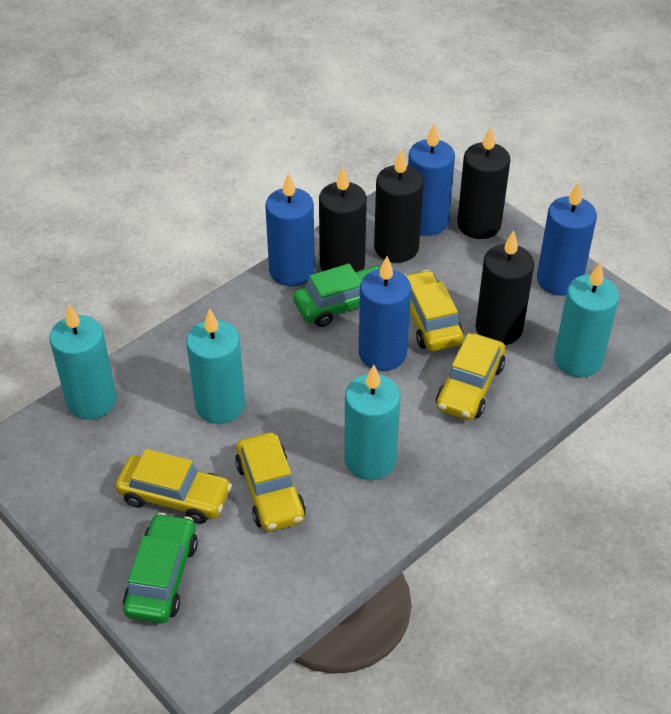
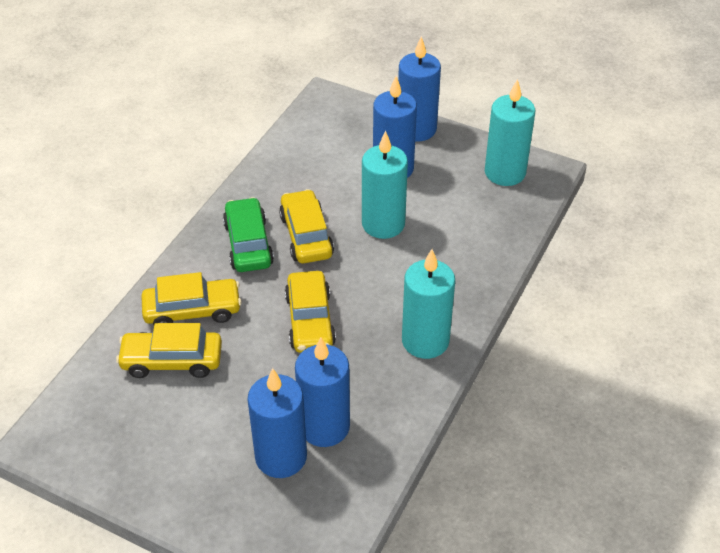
black candle: 4 -> 0
green car: 2 -> 1
turquoise candle: 4 -> 3

